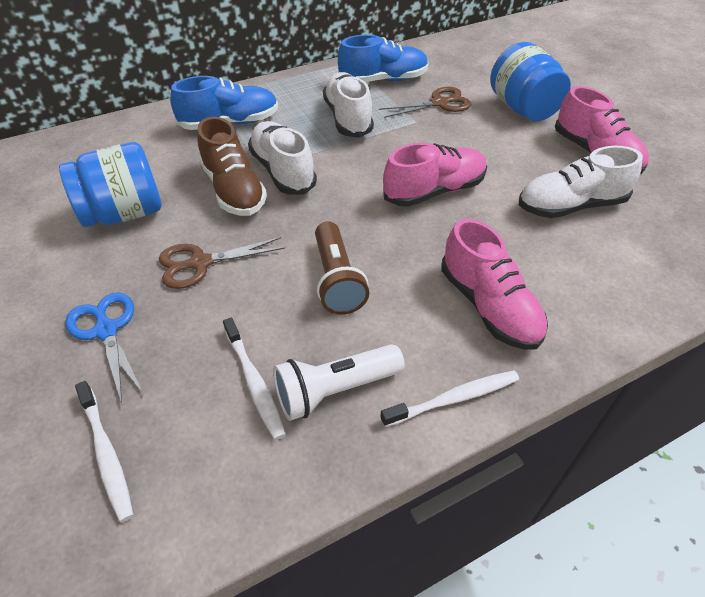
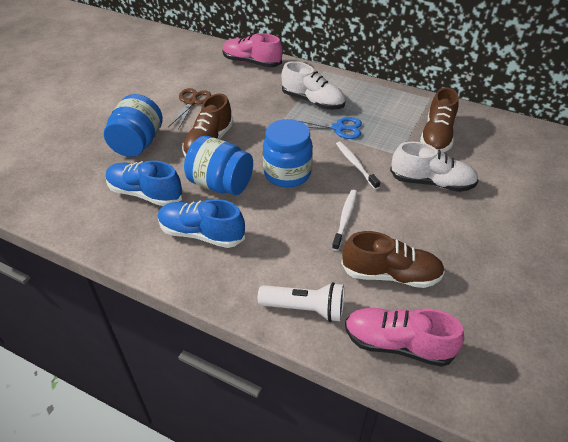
blue jar: 2 -> 3
brown flashlight: 1 -> 0
brown scissors: 2 -> 1
brown shoe: 1 -> 3
pink shoe: 3 -> 2
white shoe: 3 -> 2
white toothbrush: 3 -> 2

